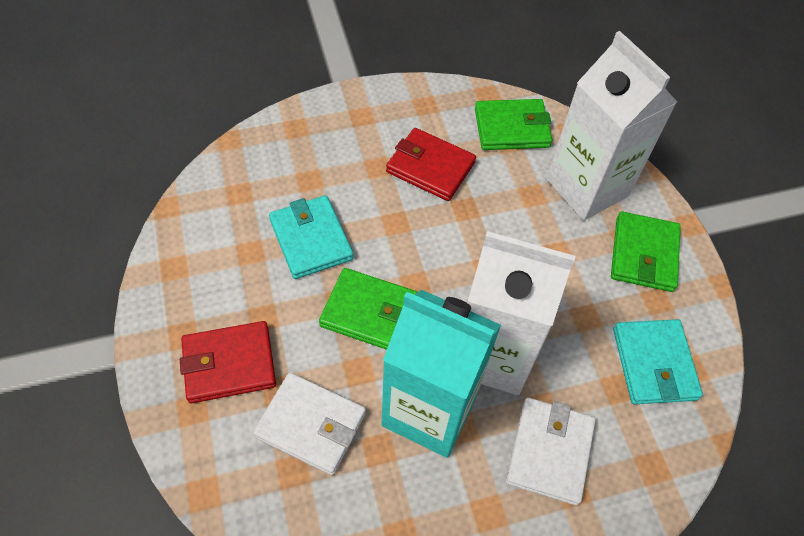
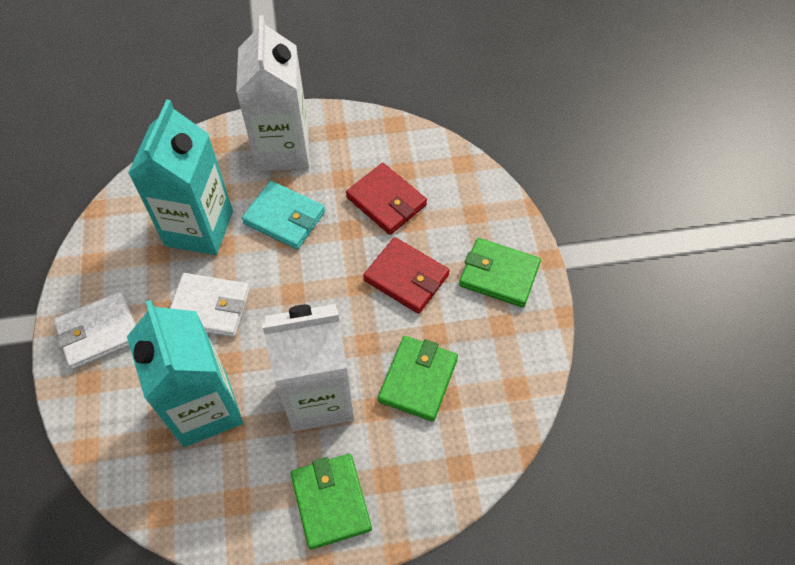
turquoise carton: 1 -> 2
turquoise wallet: 2 -> 1

